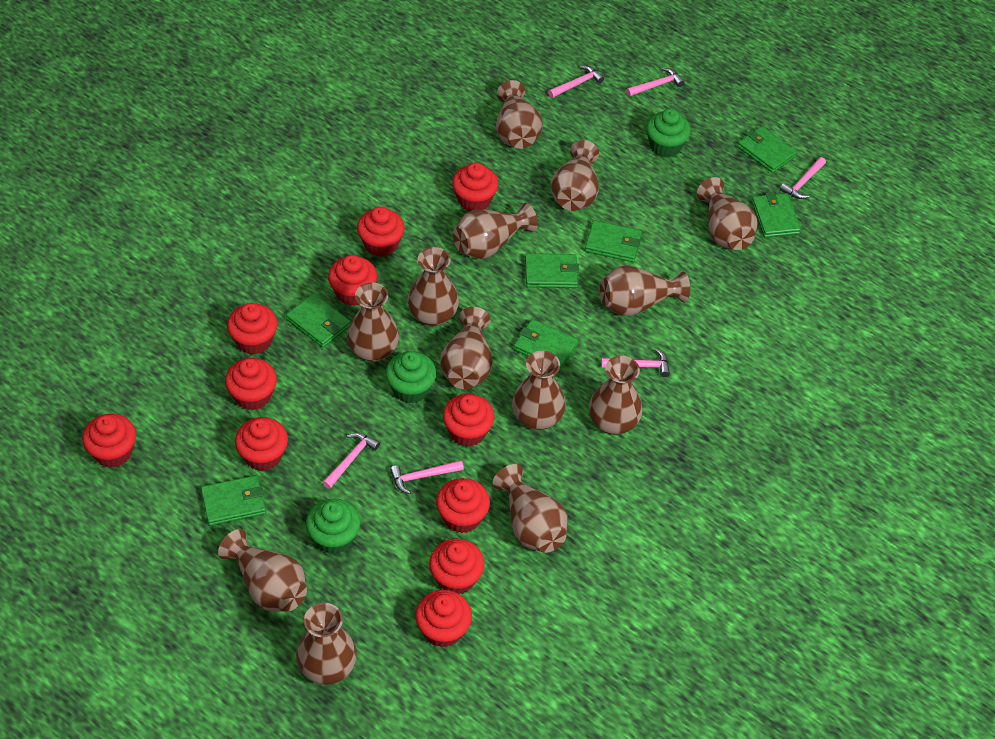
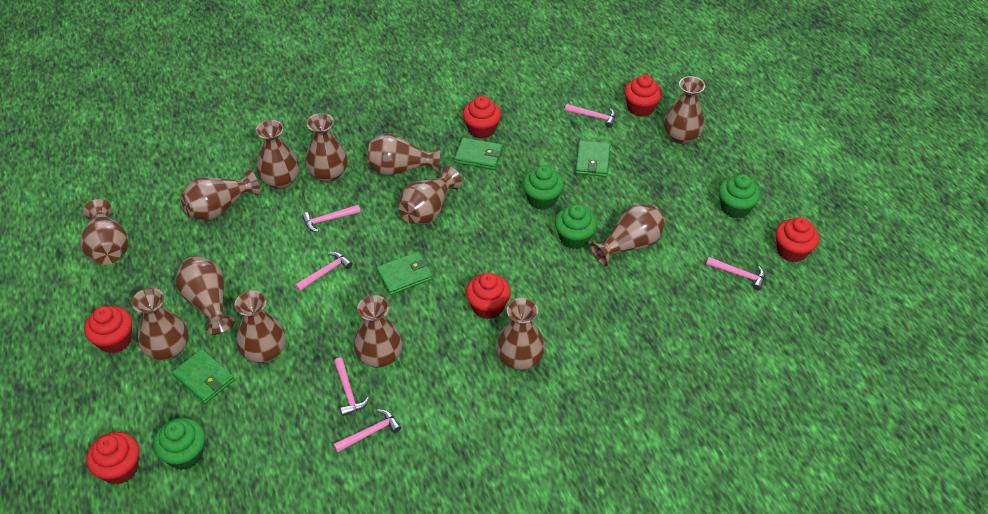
green cupcake: 3 -> 4
green wallet: 7 -> 4
red cupcake: 11 -> 6

